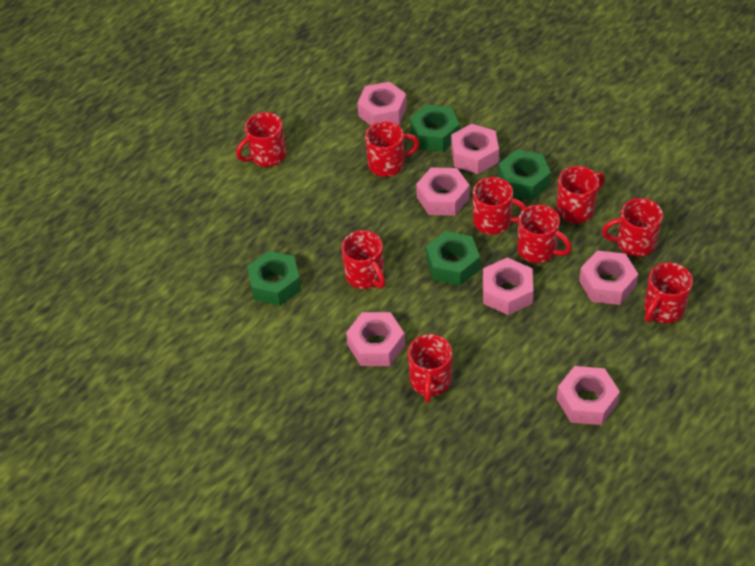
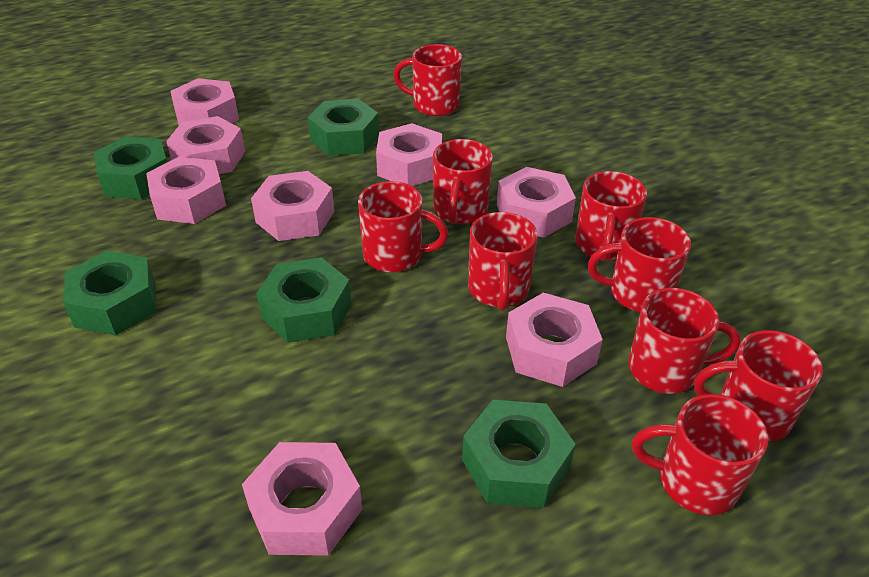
green nut: 4 -> 5
pink nut: 7 -> 8

